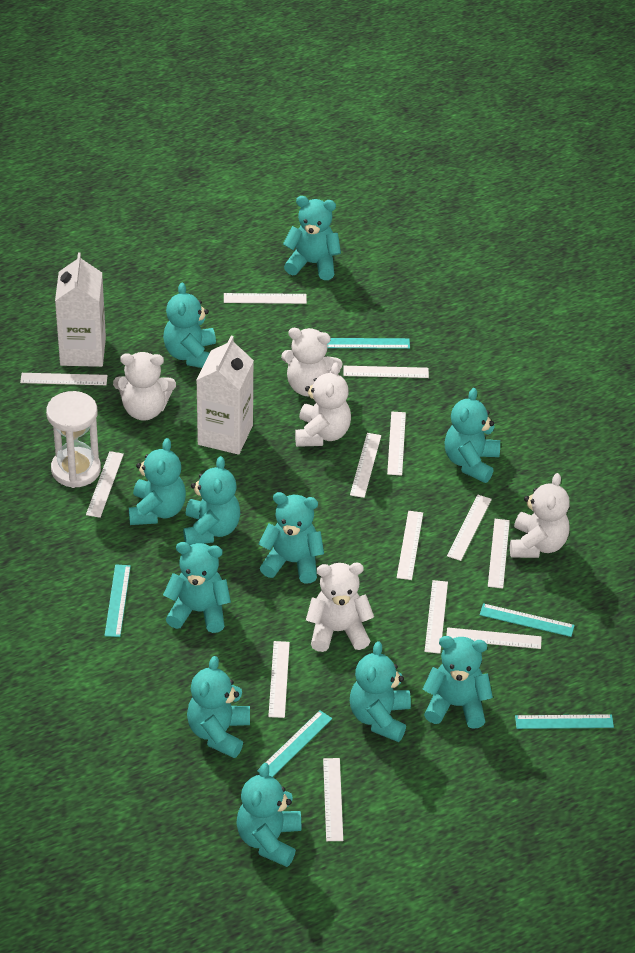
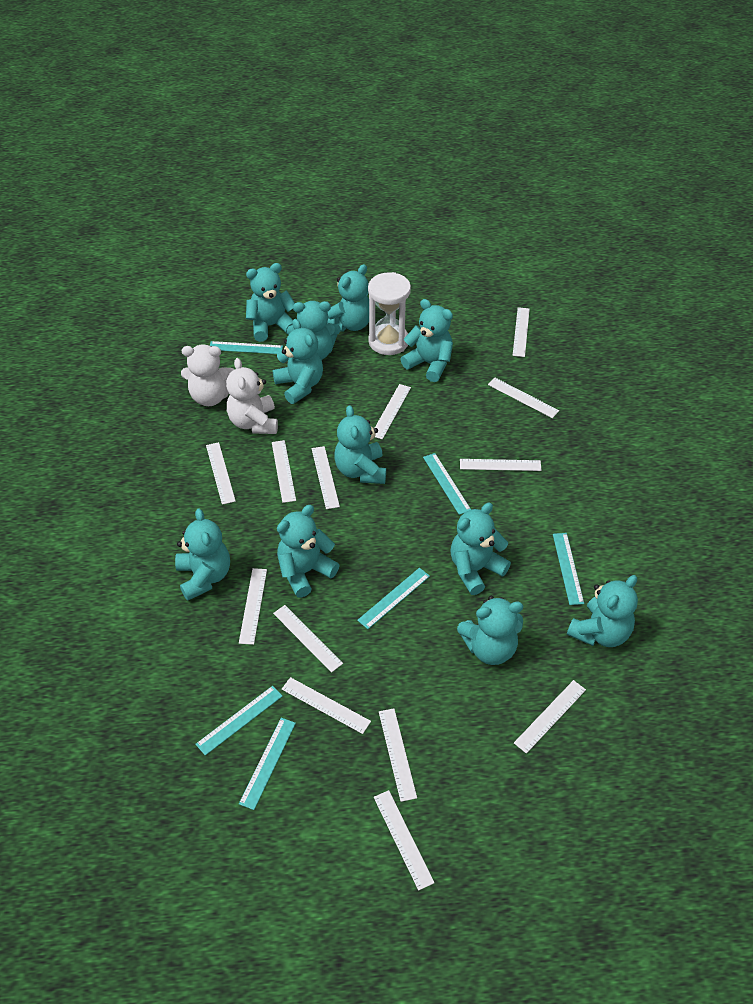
turquoise ruler: 5 -> 6
white carton: 2 -> 0
white teddy bear: 5 -> 2

